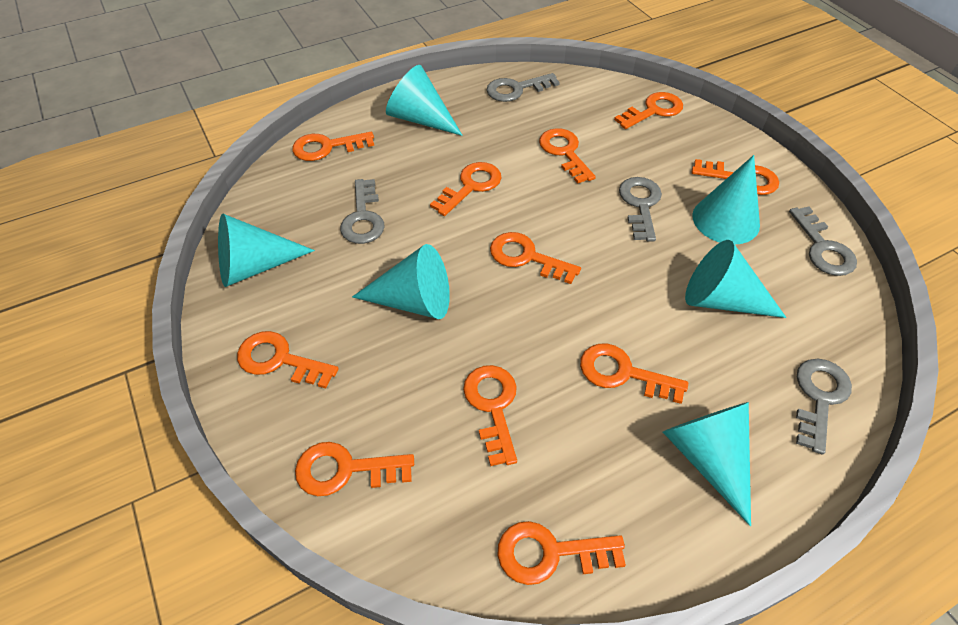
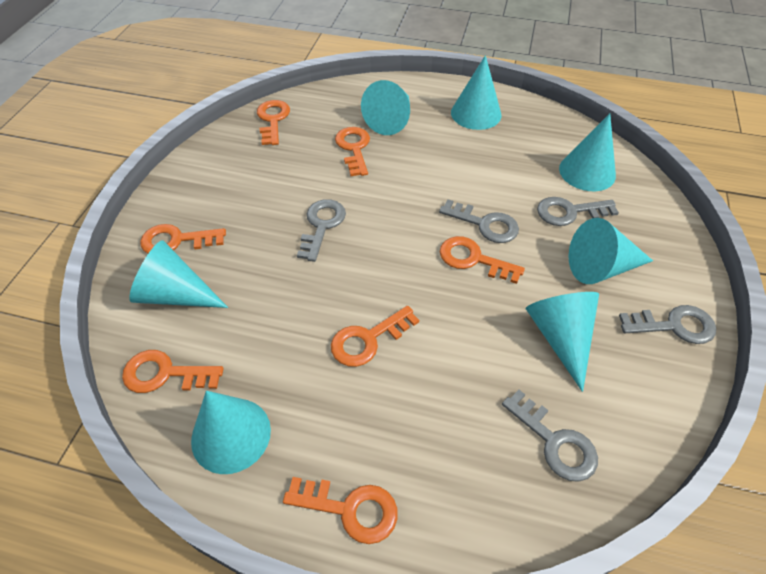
orange key: 11 -> 7
turquoise cone: 6 -> 7

